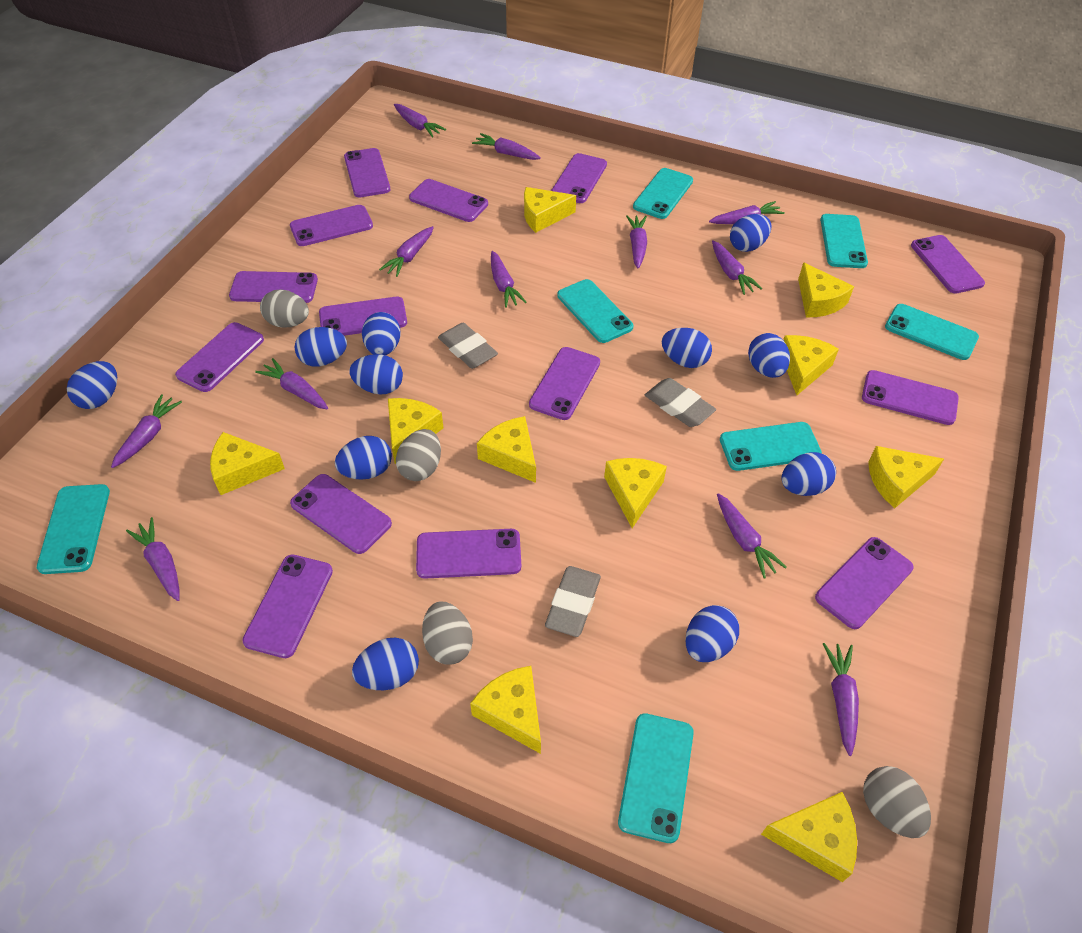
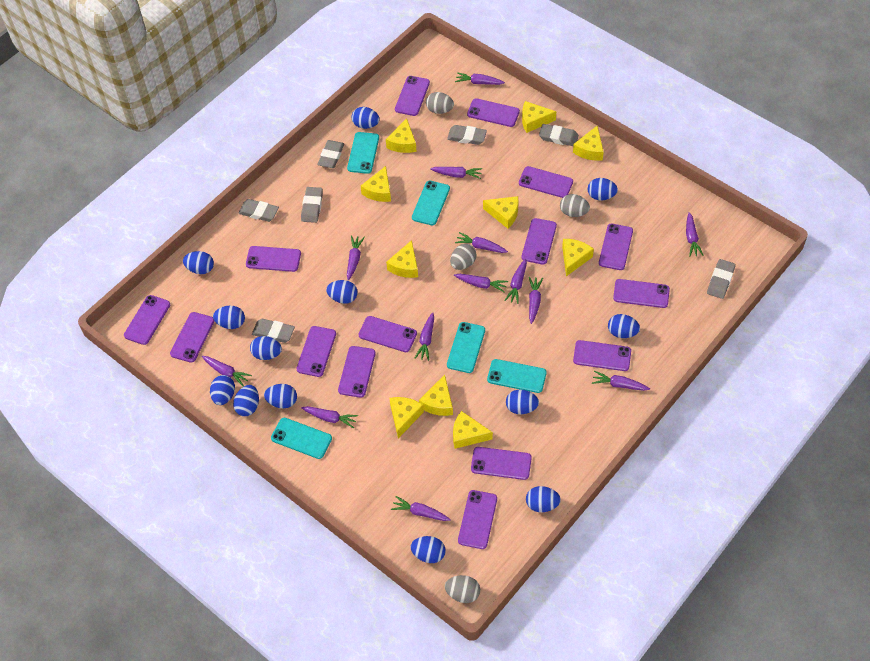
blue egg: 11 -> 13
grey eraser: 3 -> 7
purple carrot: 12 -> 13
purple phone: 14 -> 15
turquoise phone: 7 -> 5

